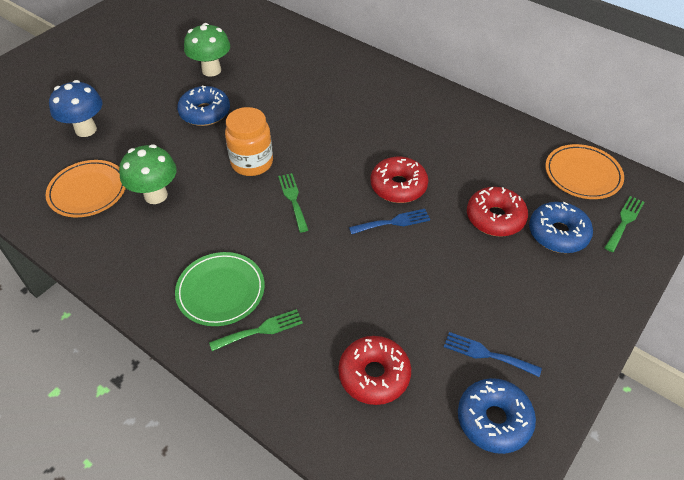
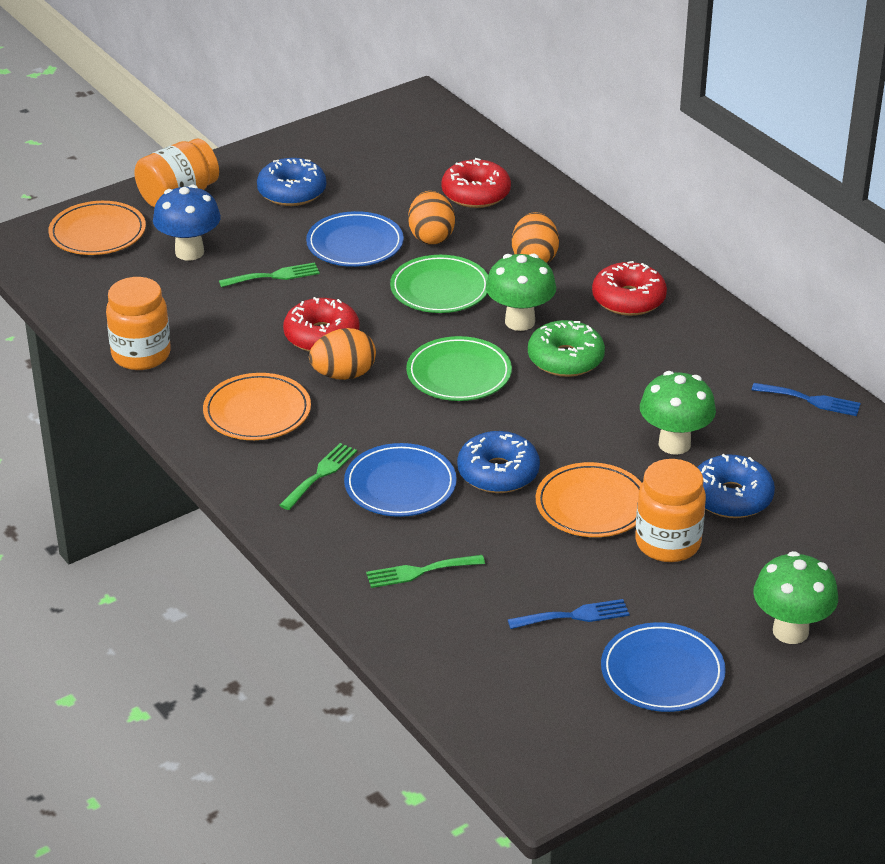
blue plate: 0 -> 3
green donut: 0 -> 1
green mushroom: 2 -> 3
green plate: 1 -> 2
orange egg: 0 -> 3
orange jar: 1 -> 3
orange plate: 2 -> 3

